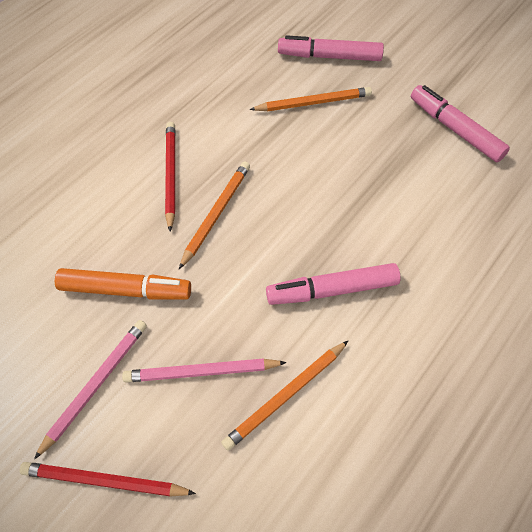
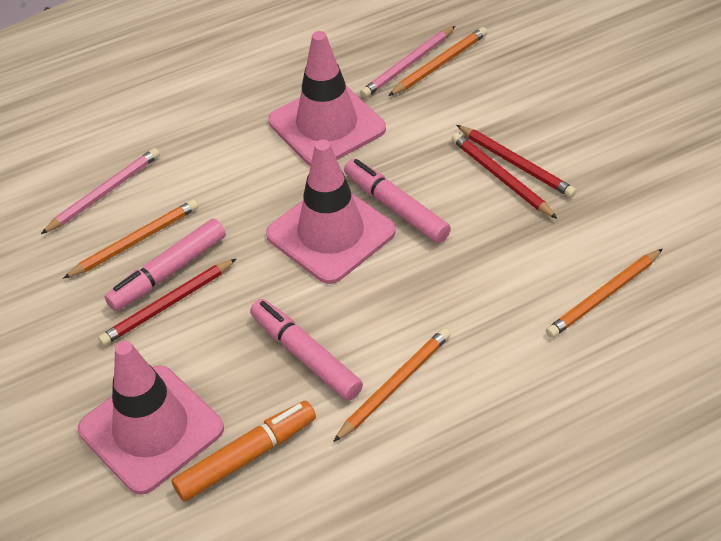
orange pencil: 3 -> 4
pink traffic cone: 0 -> 3
red pencil: 2 -> 3

